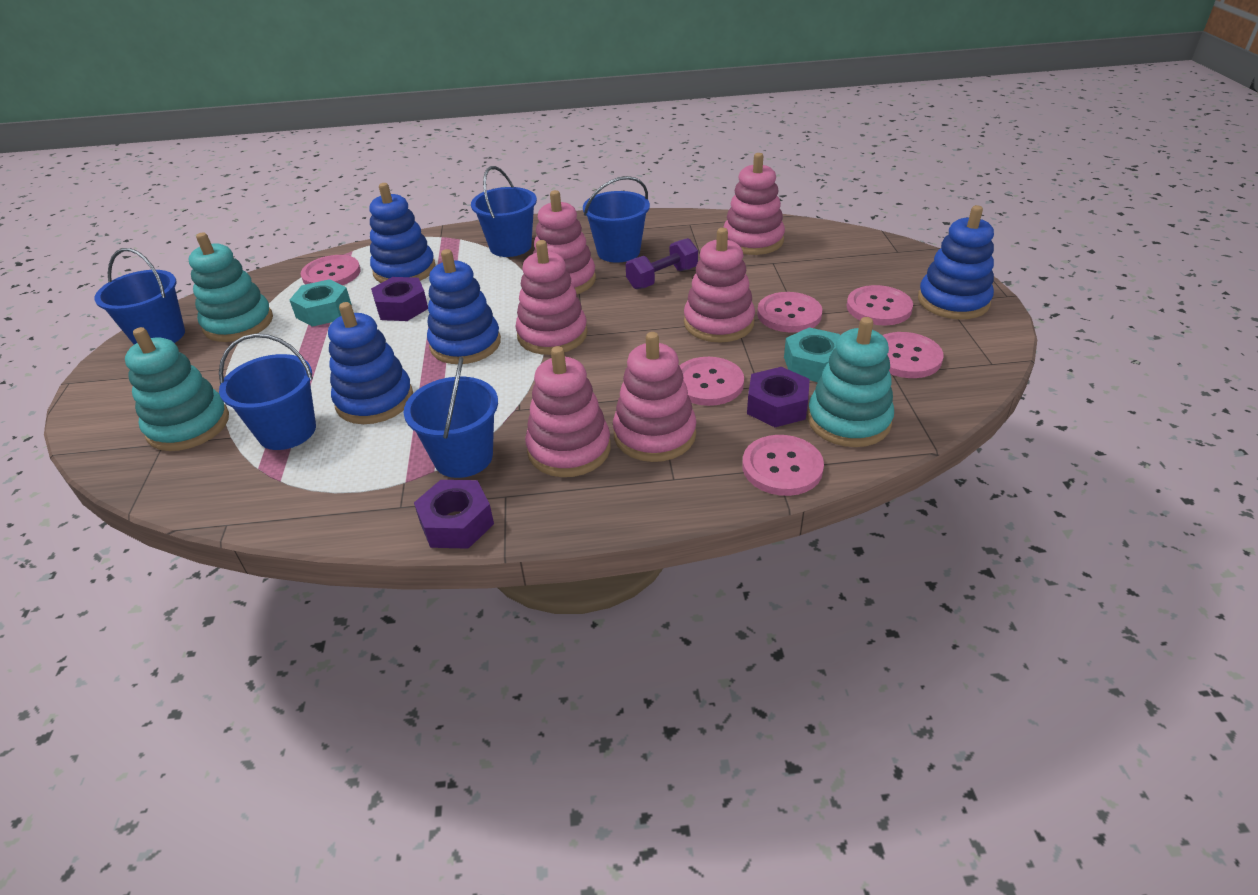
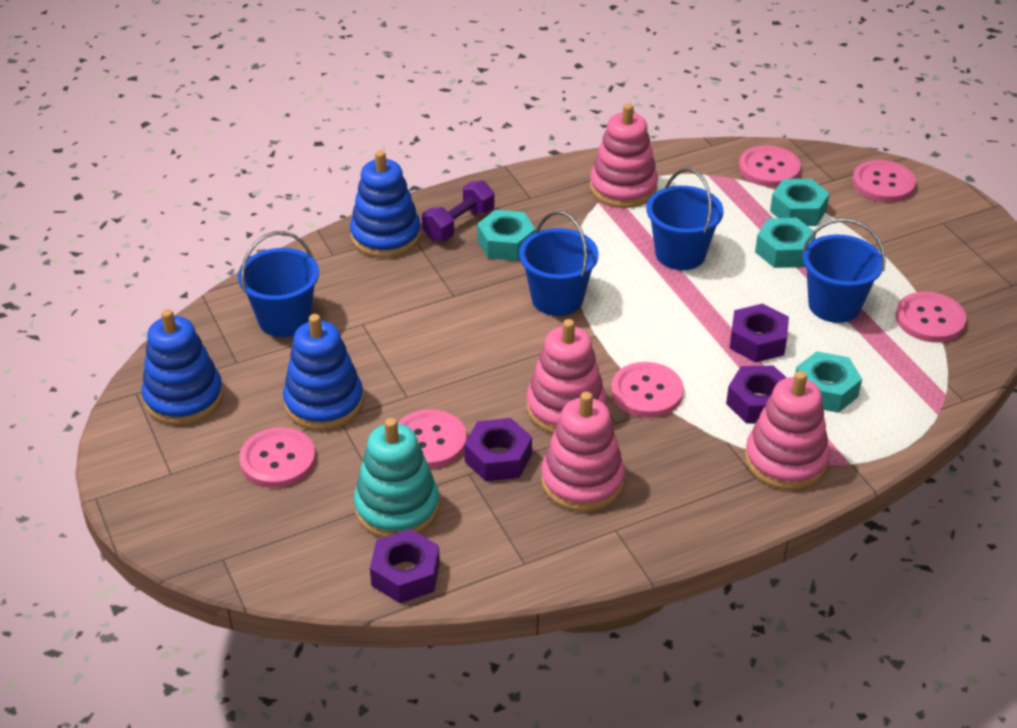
blue bucket: 5 -> 4
blue stacking toy: 4 -> 3
pink stacking toy: 6 -> 4
purple nut: 3 -> 4
turquoise nut: 2 -> 4
turquoise stacking toy: 3 -> 1

